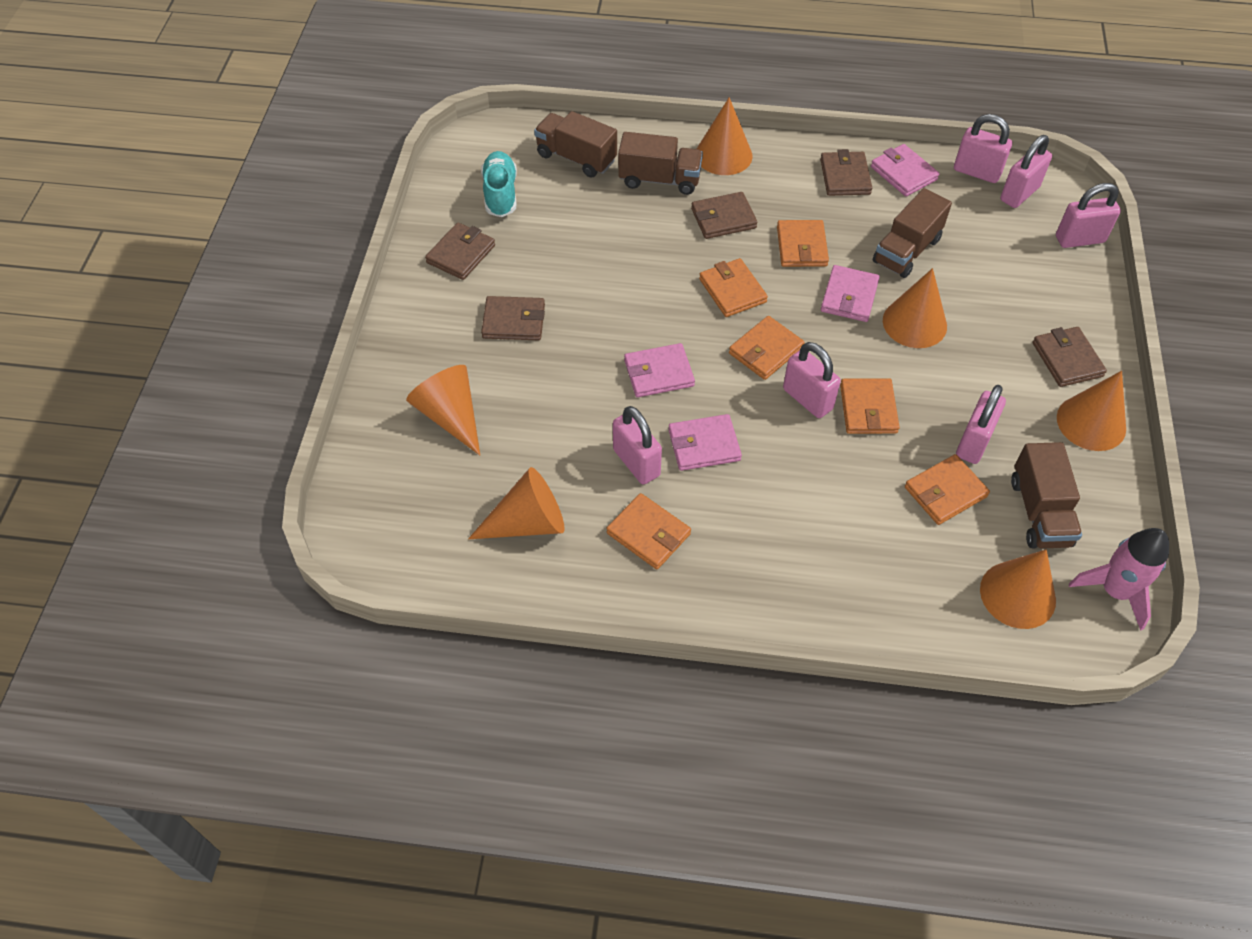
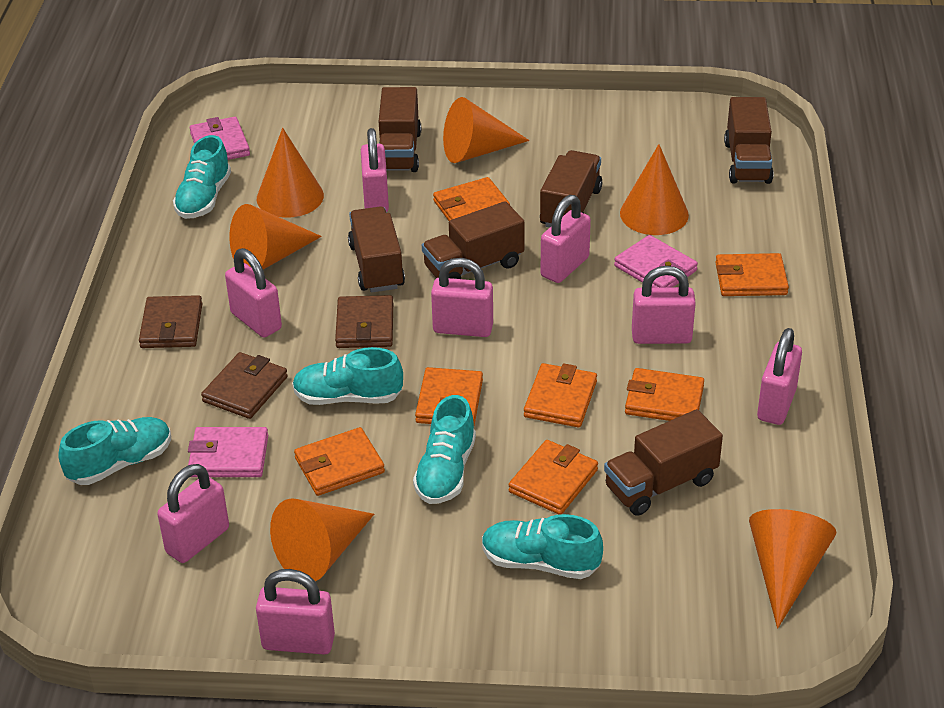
brown truck: 4 -> 6
brown wallet: 5 -> 3
orange wallet: 6 -> 7
pink padlock: 6 -> 8
pink rocket: 1 -> 0
pink wallet: 4 -> 3
turquoise shoe: 1 -> 5

